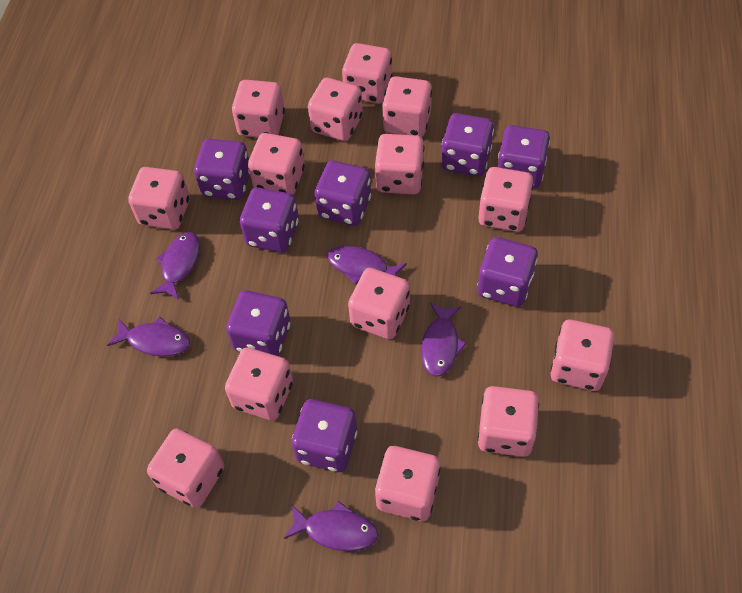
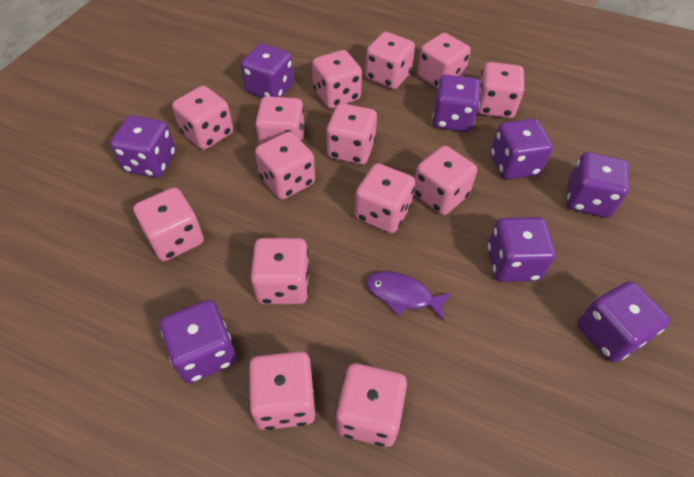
purple fish: 5 -> 1

